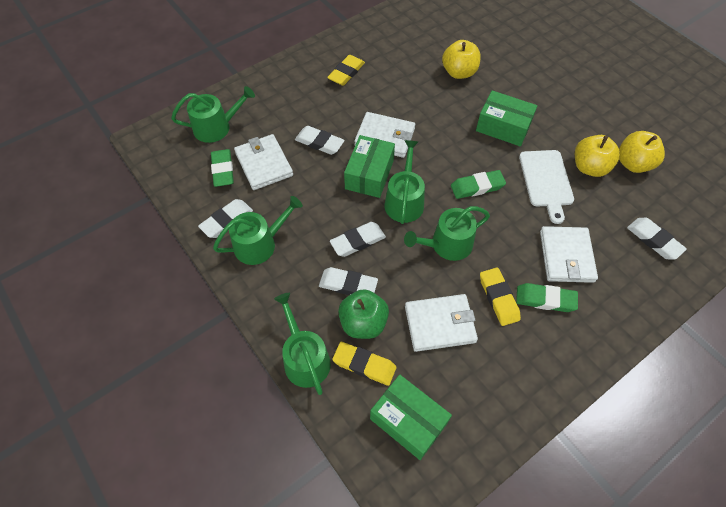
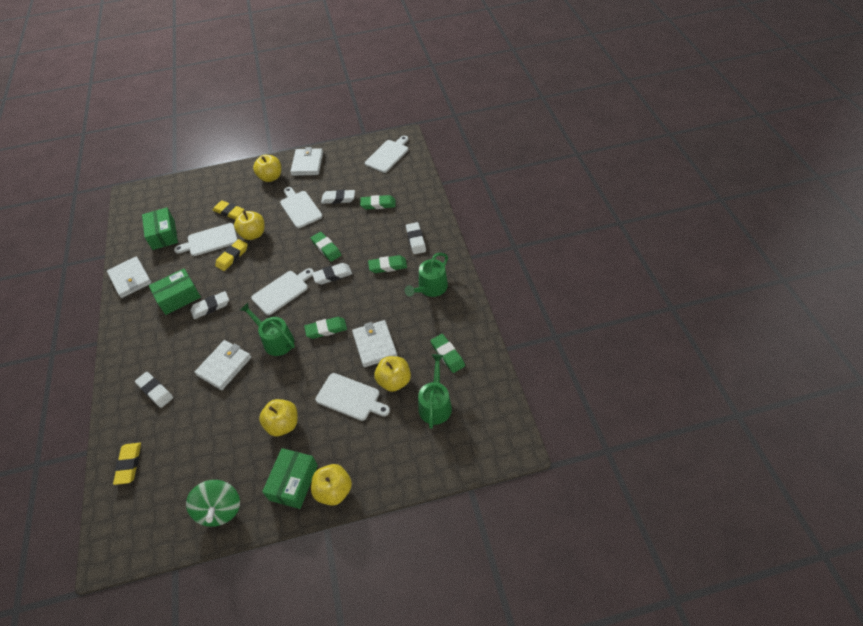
green apple: 1 -> 0
green eraser: 3 -> 5
green spinning top: 0 -> 1
green watering can: 5 -> 3
white cutting board: 1 -> 5
yellow apple: 3 -> 5

